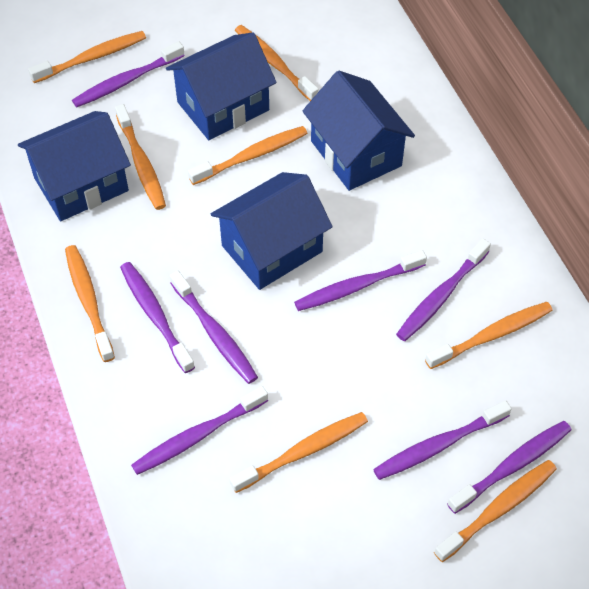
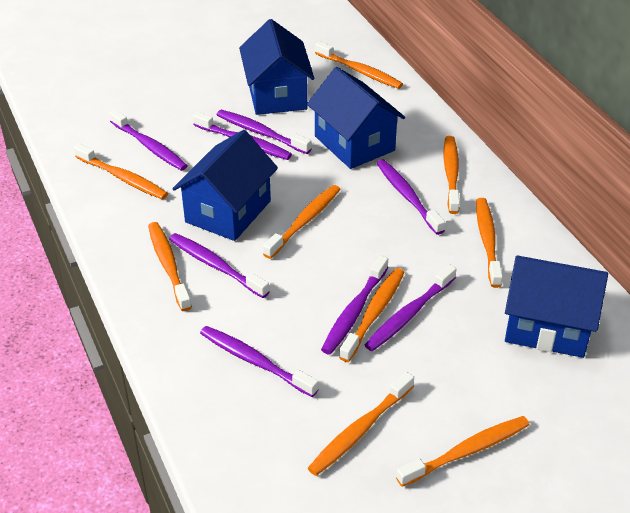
orange toothbrush: 8 -> 9

